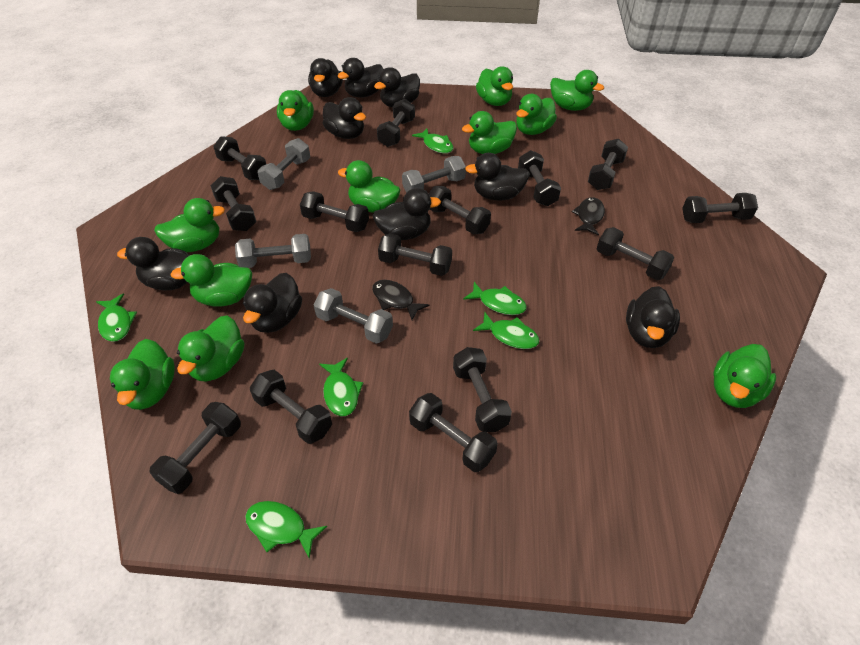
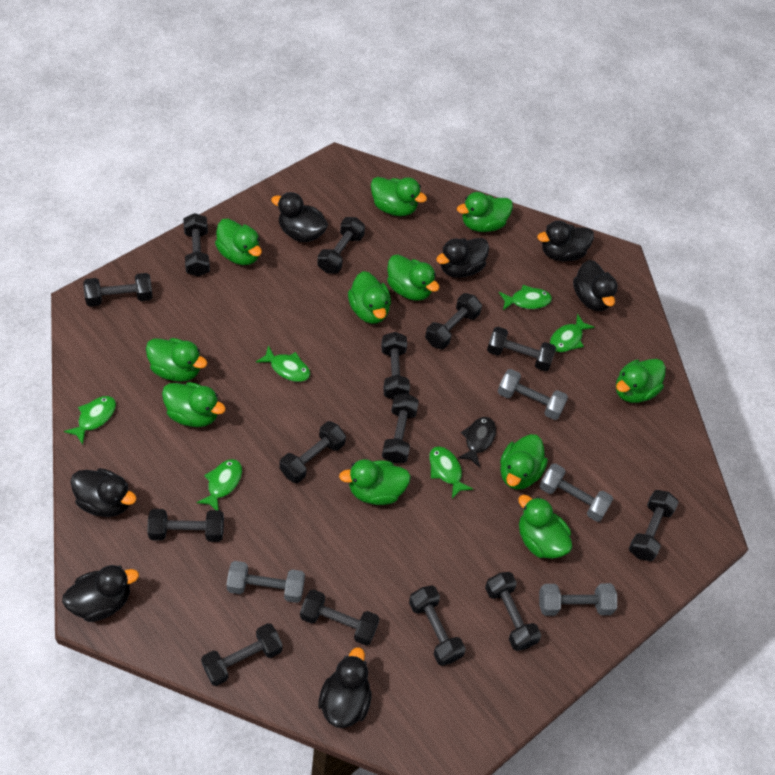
black duck: 9 -> 7
black fish: 2 -> 1

